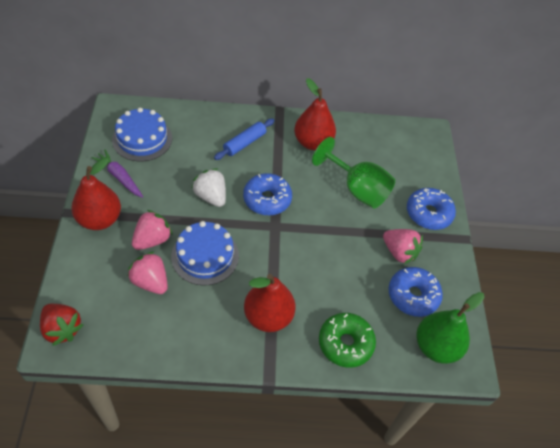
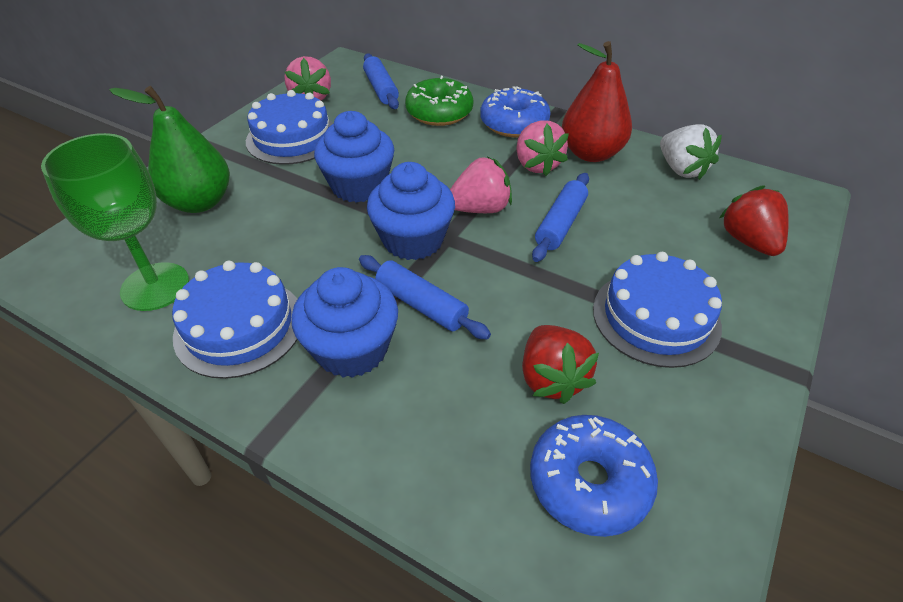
blue cake: 2 -> 3
blue cupcake: 0 -> 3
blue donut: 3 -> 2
blue rolling pin: 1 -> 3
purple carrot: 1 -> 0
red pear: 3 -> 1
red strawberry: 1 -> 2

